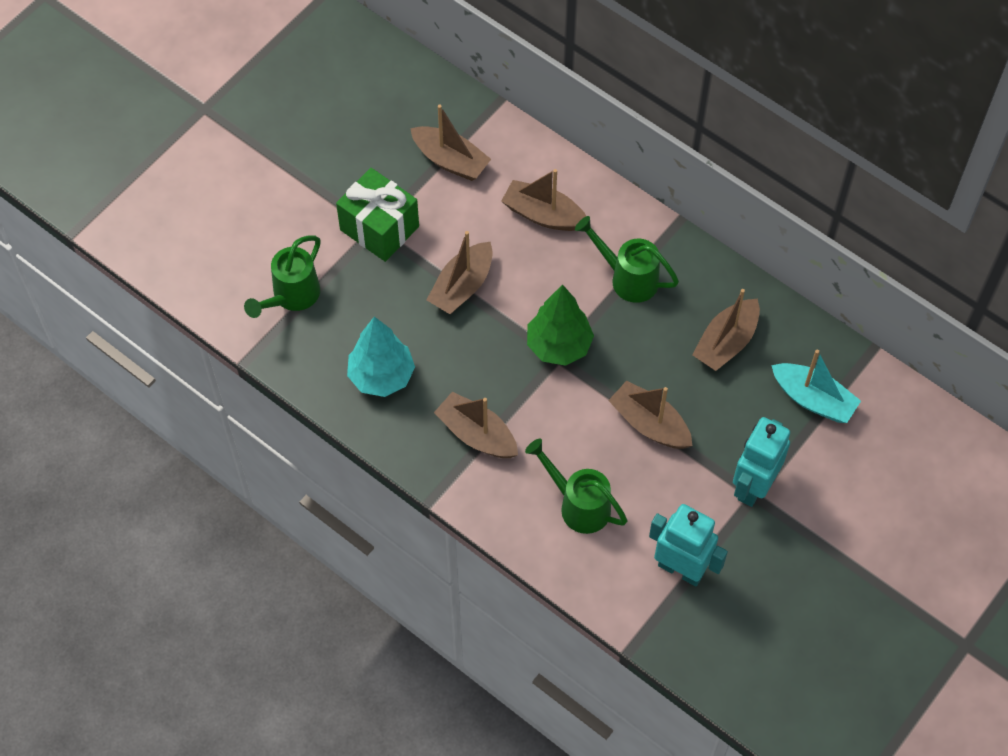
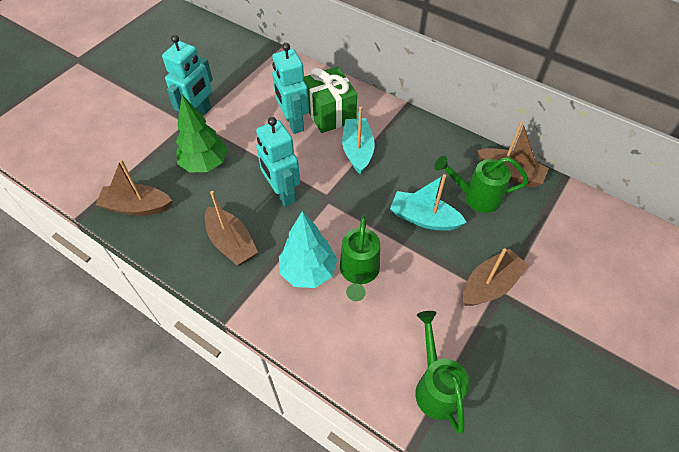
brown boat: 6 -> 4
turquoise boat: 1 -> 2
turquoise robot: 2 -> 3

